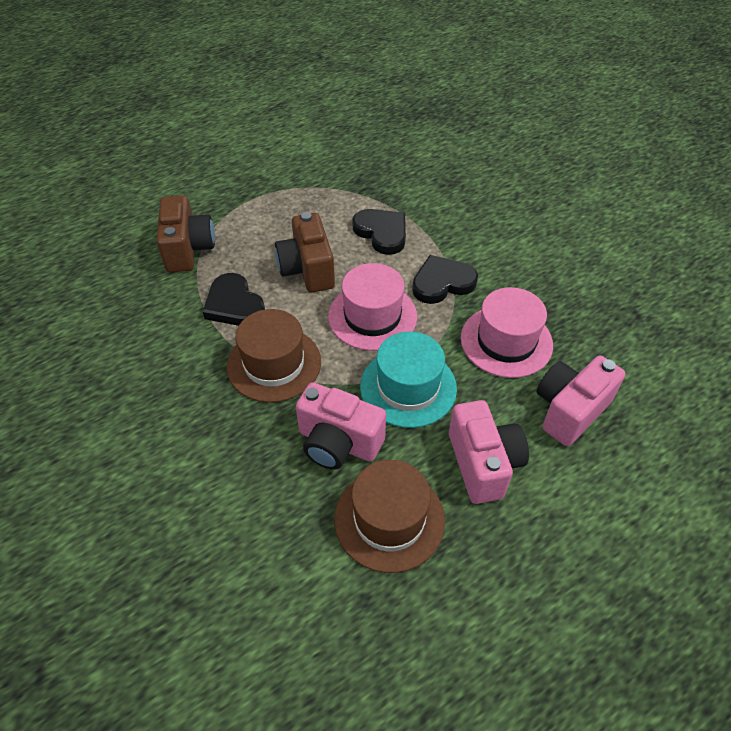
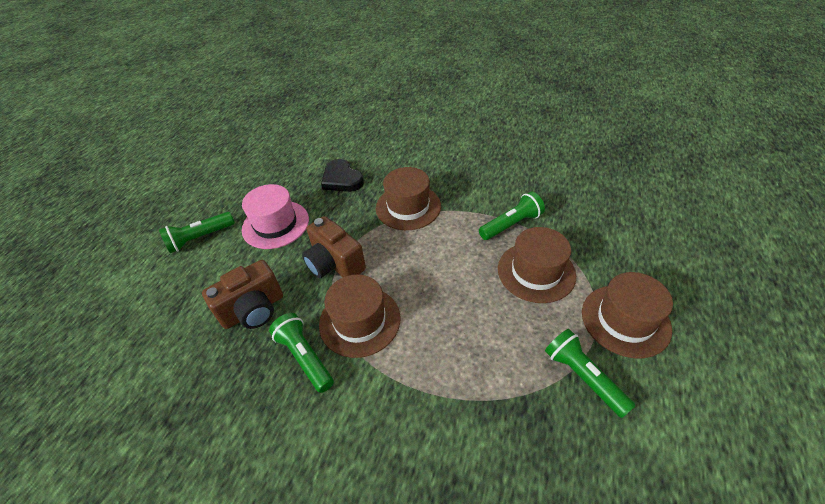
black heart: 3 -> 1
brown hat: 2 -> 4
green flashlight: 0 -> 4
pink camera: 3 -> 0
pink hat: 2 -> 1
turquoise hat: 1 -> 0

